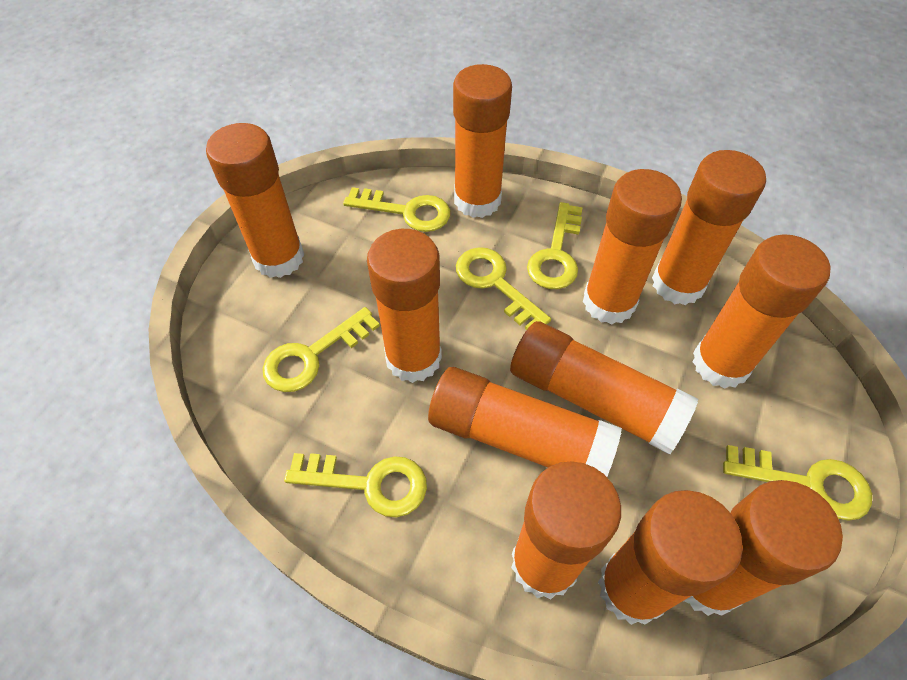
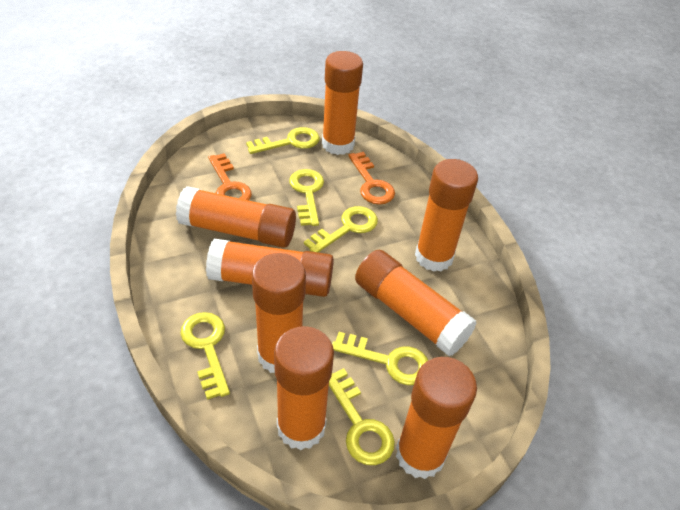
orange glue stick: 11 -> 8
orange key: 0 -> 2

